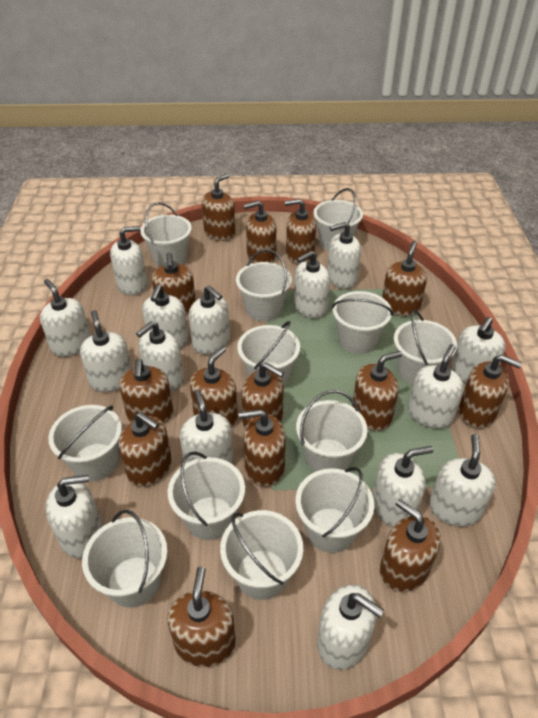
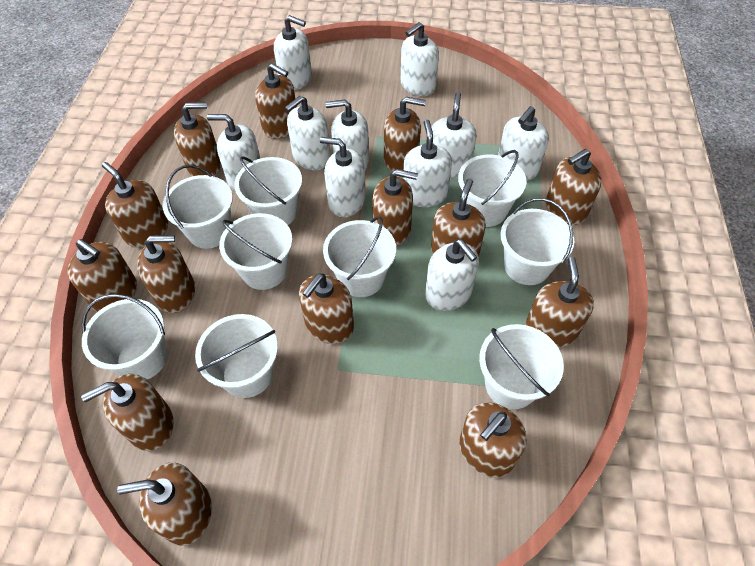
white bucket: 12 -> 9
white soap dispenser: 15 -> 10

